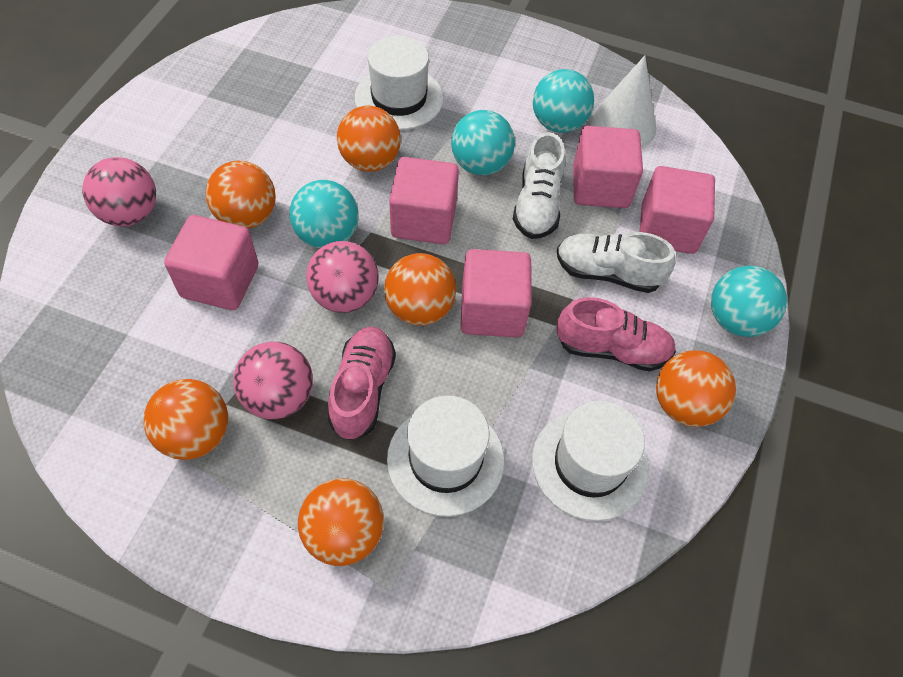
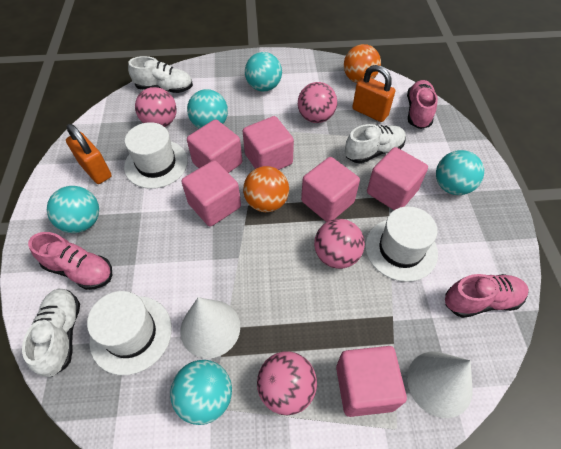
orange ball: 6 -> 2
orange padlock: 0 -> 2
pink ball: 3 -> 4
pink cube: 5 -> 6
pink shoe: 2 -> 3
turquoise ball: 4 -> 5
white cone: 1 -> 2
white shoe: 2 -> 3

